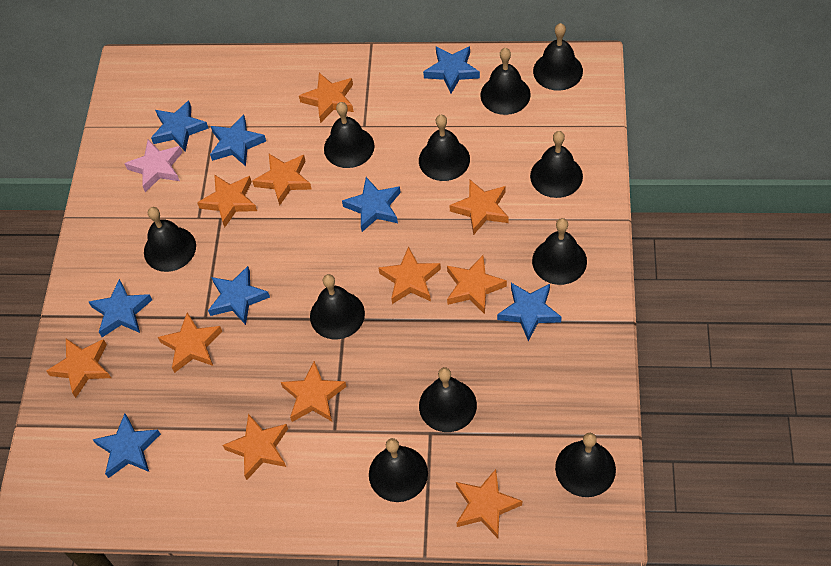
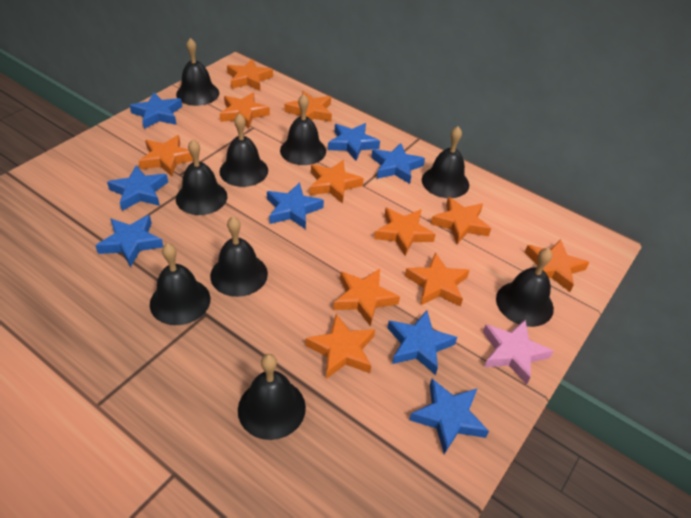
black bell: 11 -> 9

